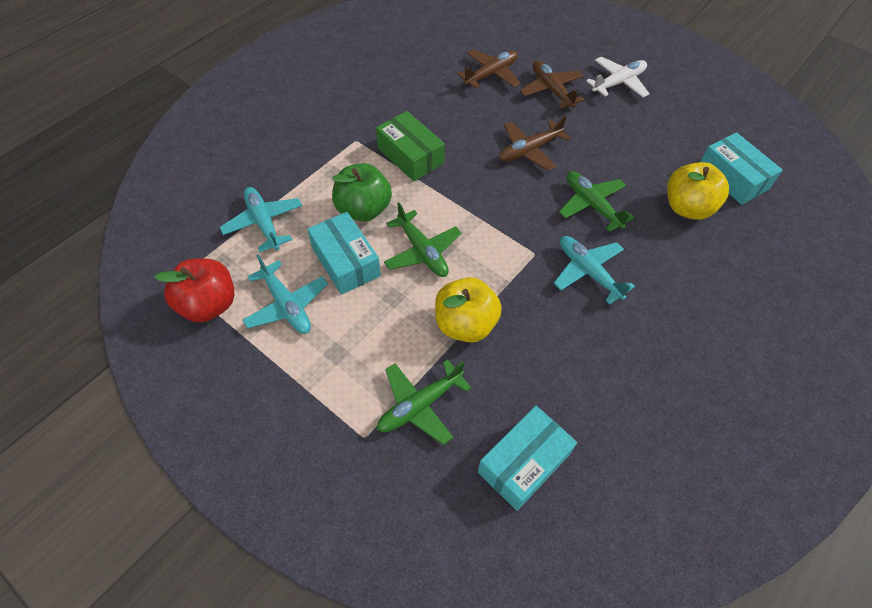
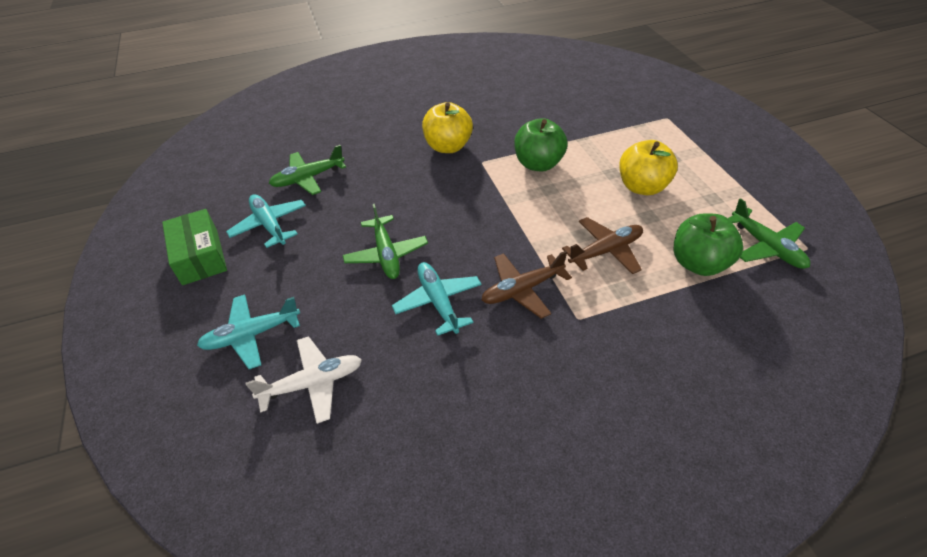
brown plane: 3 -> 2
green apple: 1 -> 2
red apple: 1 -> 0
turquoise box: 3 -> 0

